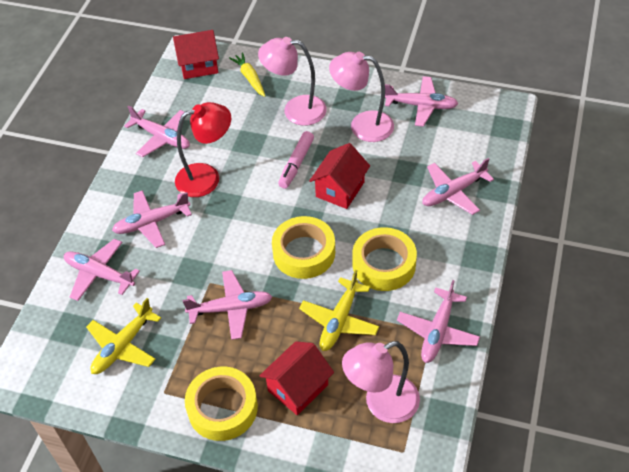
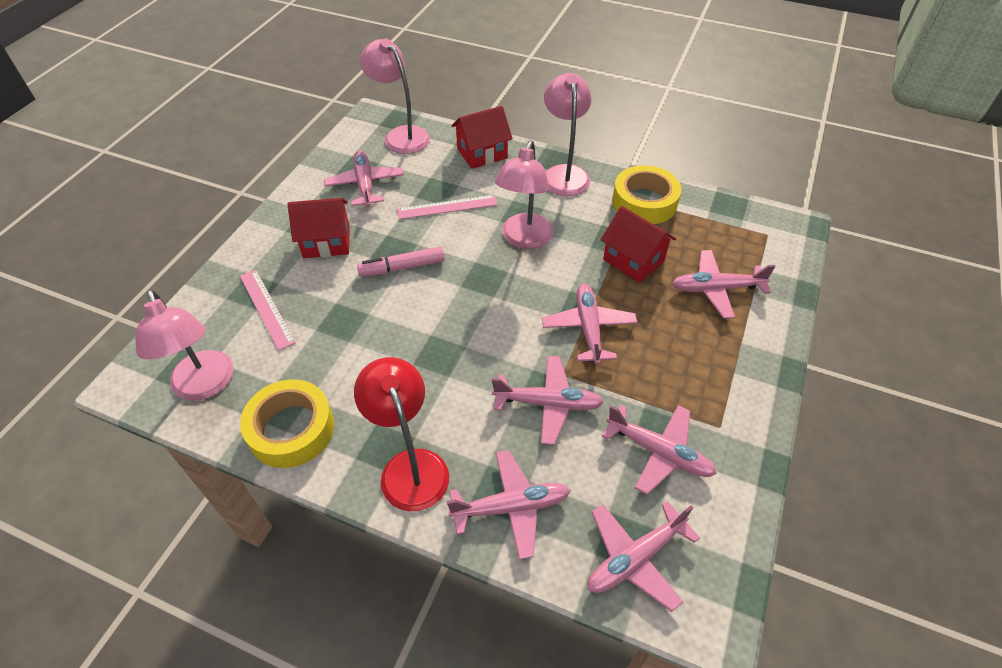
pink lamp: 3 -> 4
pink ruler: 0 -> 2
yellow carrot: 1 -> 0
yellow plane: 2 -> 0
yellow tape: 3 -> 2

